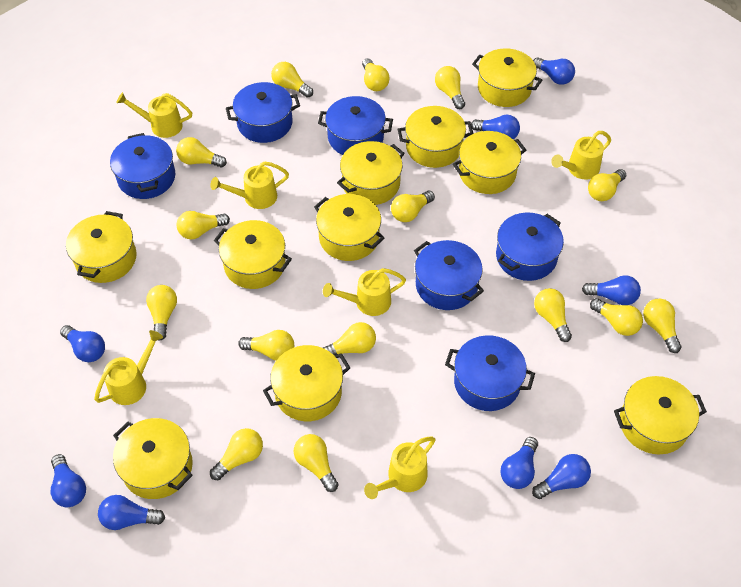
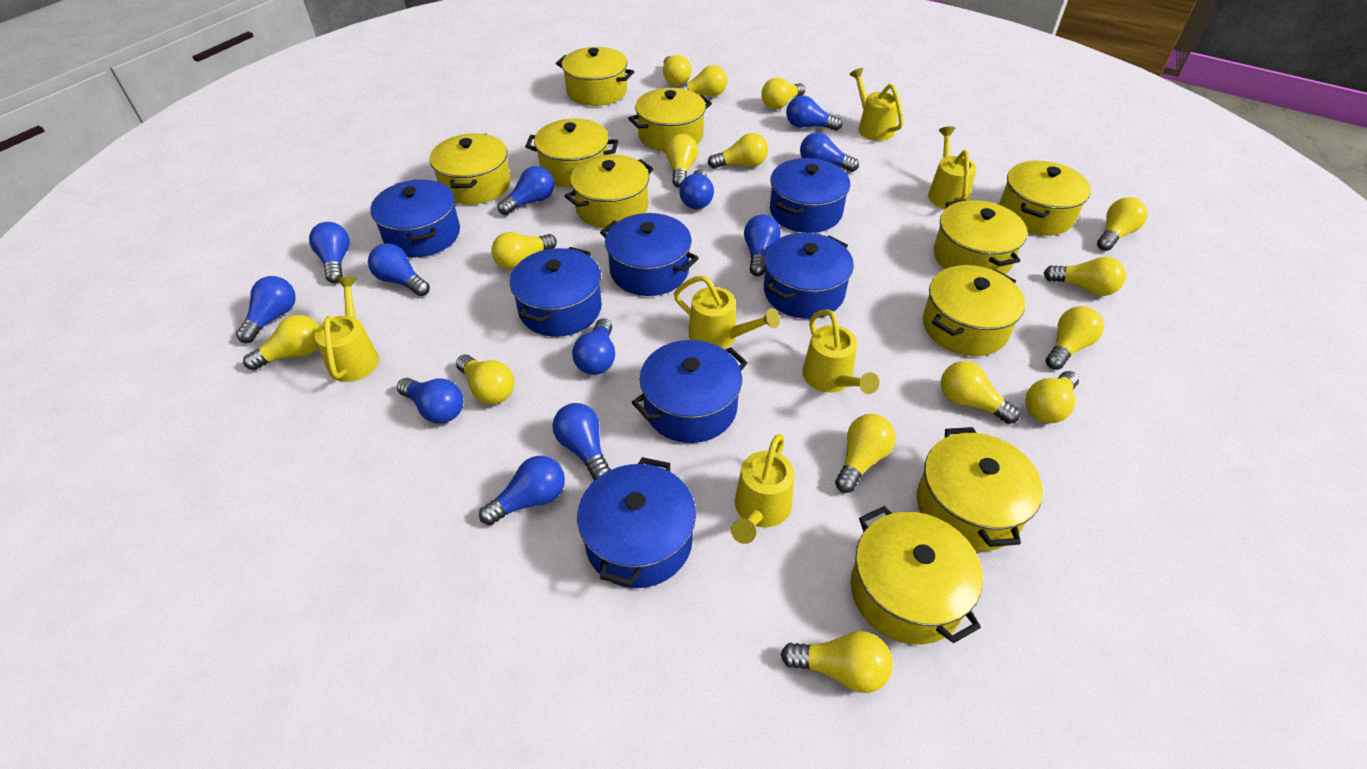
blue light bulb: 8 -> 12
blue pot: 6 -> 7

